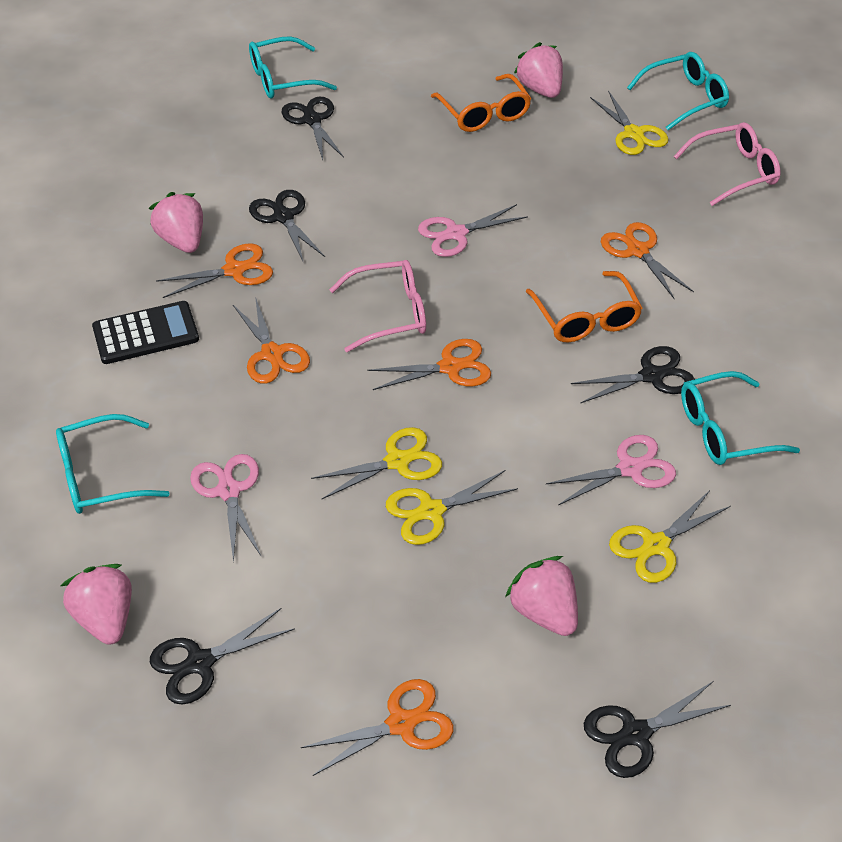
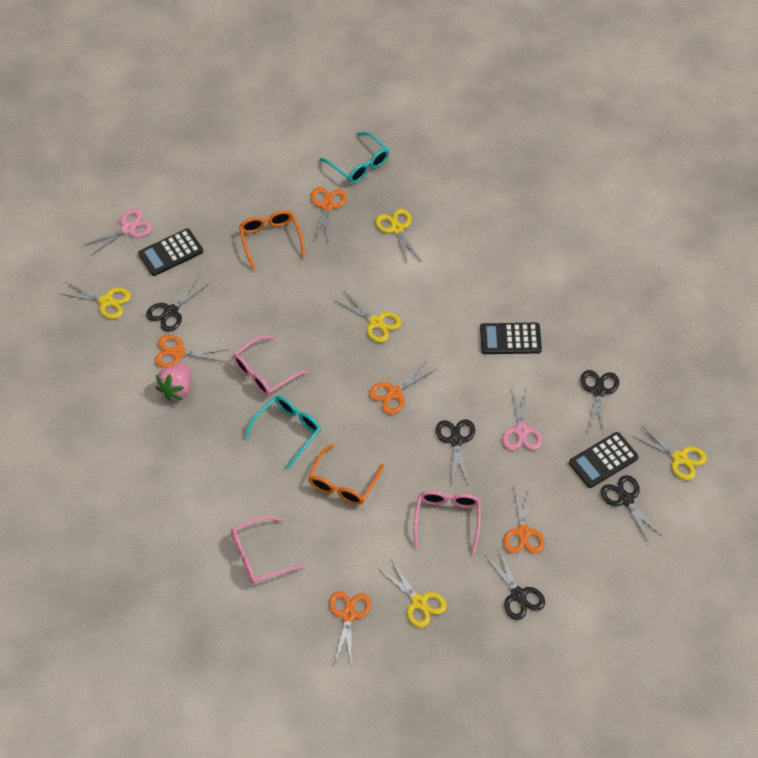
black calculator: 1 -> 3
pink glasses: 2 -> 3
pink scissors: 3 -> 2
pink strawberry: 4 -> 1
turquoise glasses: 4 -> 2
yellow scissors: 4 -> 5

